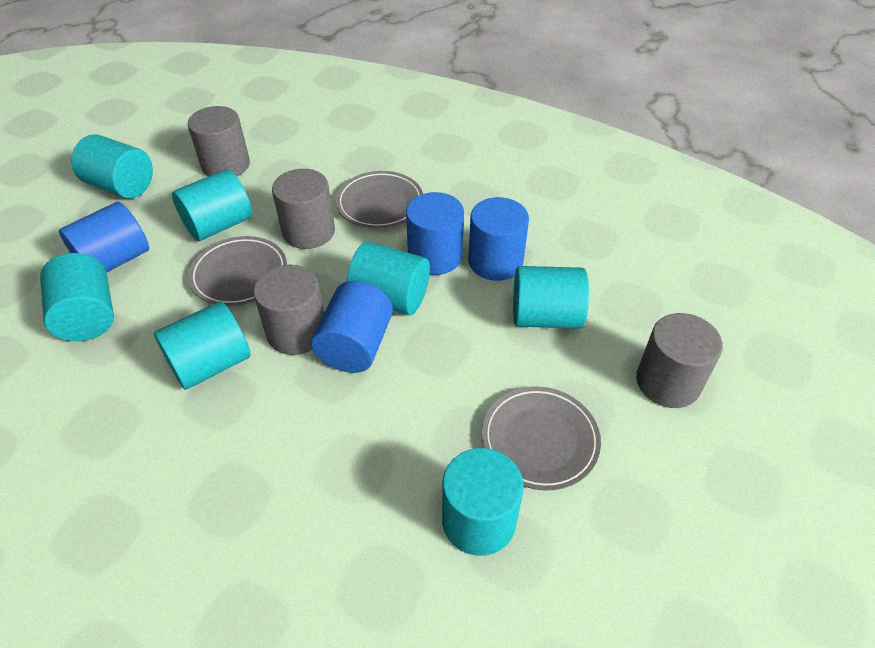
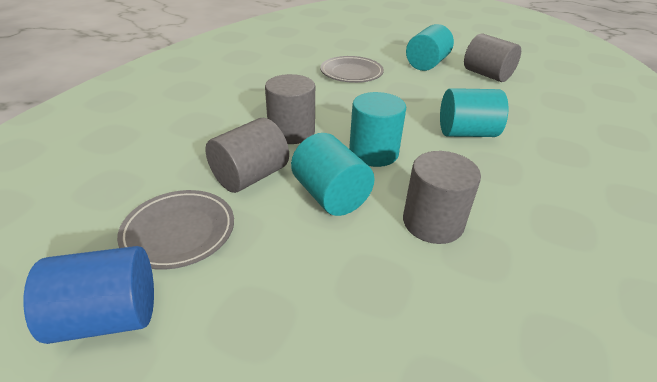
blue cylinder: 4 -> 1
grey plate: 3 -> 2
turquoise cylinder: 7 -> 4

